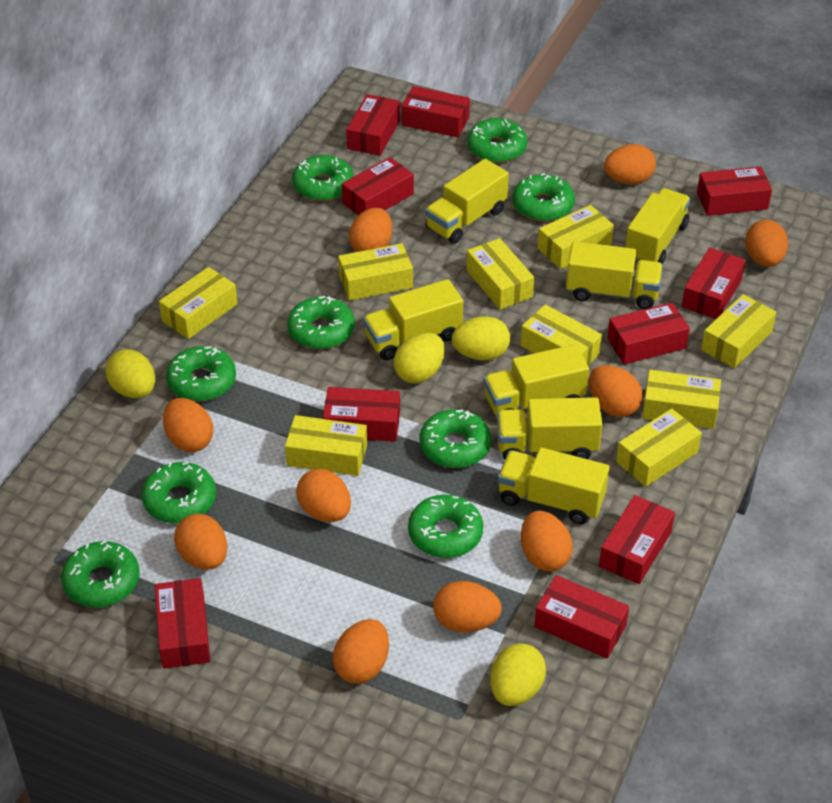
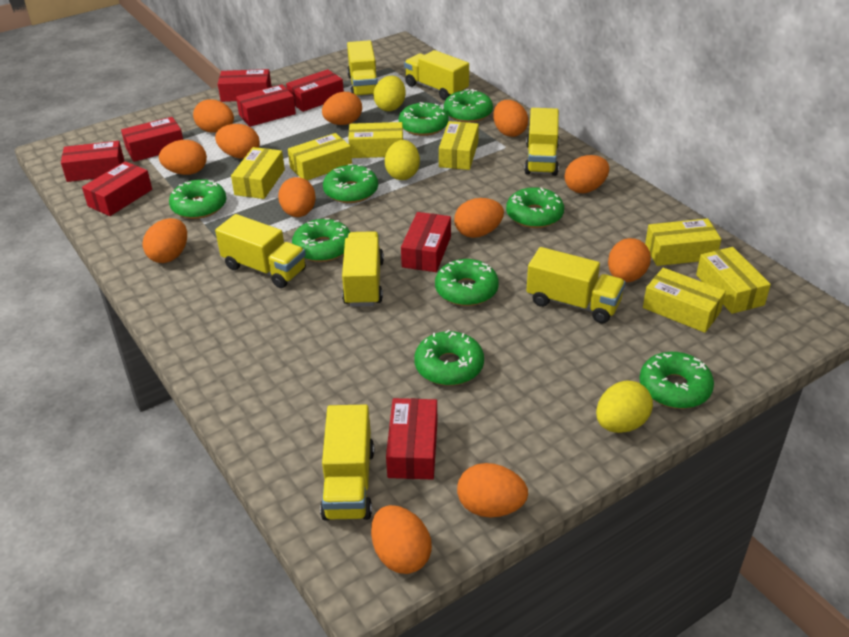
orange egg: 10 -> 12
red box: 10 -> 8
yellow box: 9 -> 7
yellow egg: 4 -> 3

